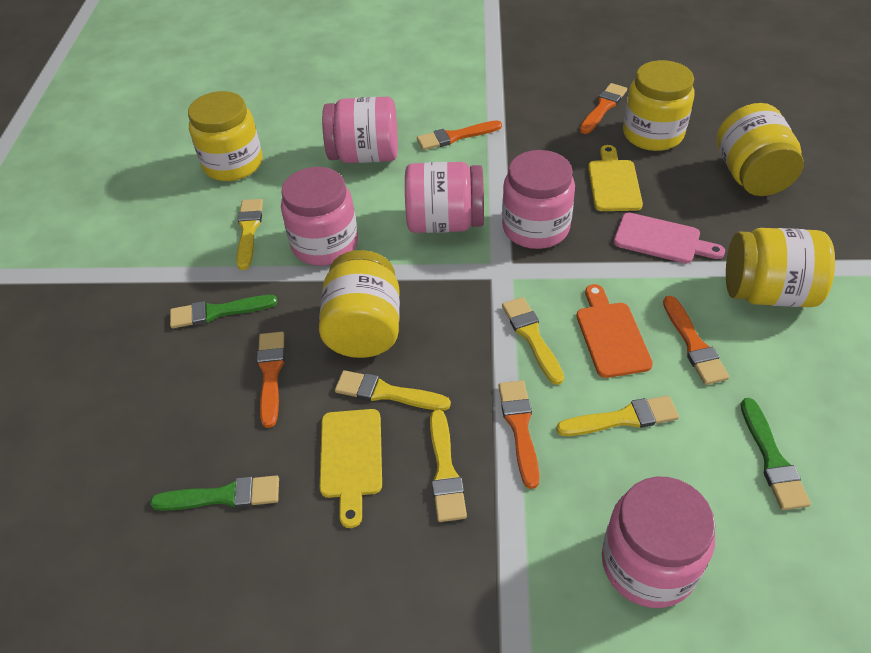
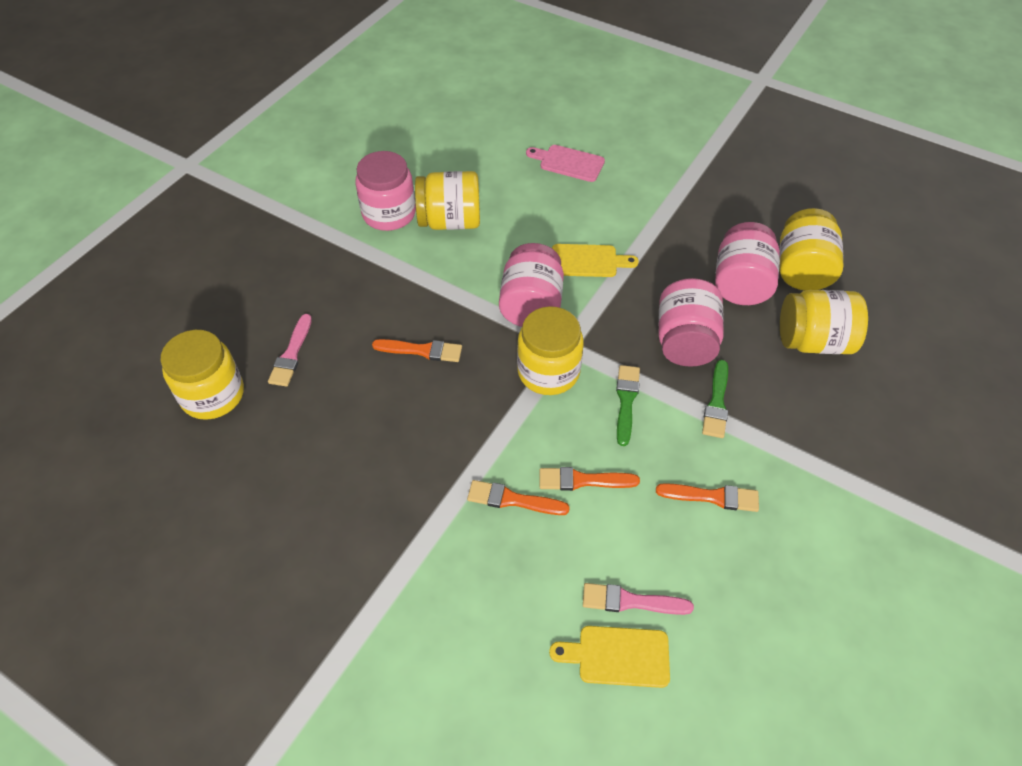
green brush: 3 -> 2
orange brush: 5 -> 4
orange cutting board: 1 -> 0
pink brush: 0 -> 2
pink jar: 5 -> 4
yellow brush: 5 -> 0

